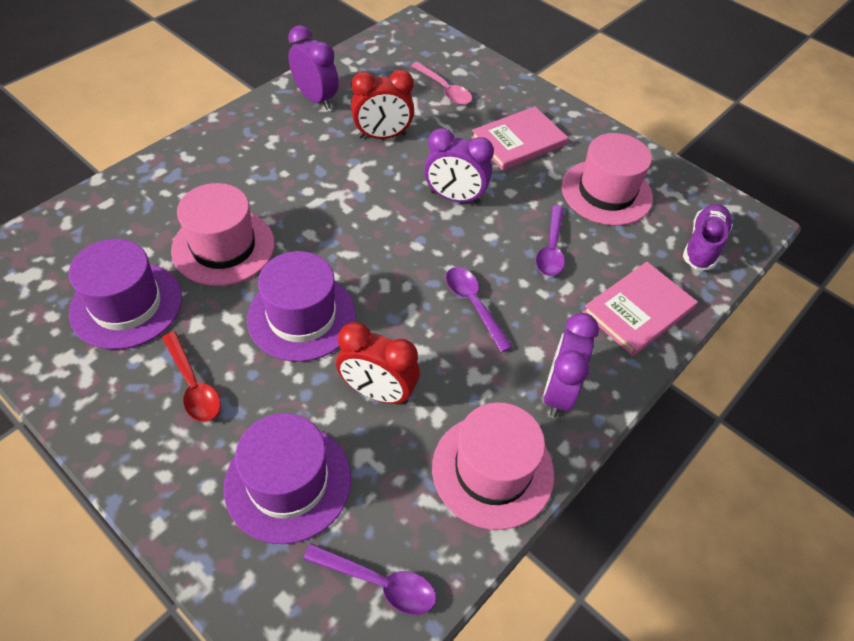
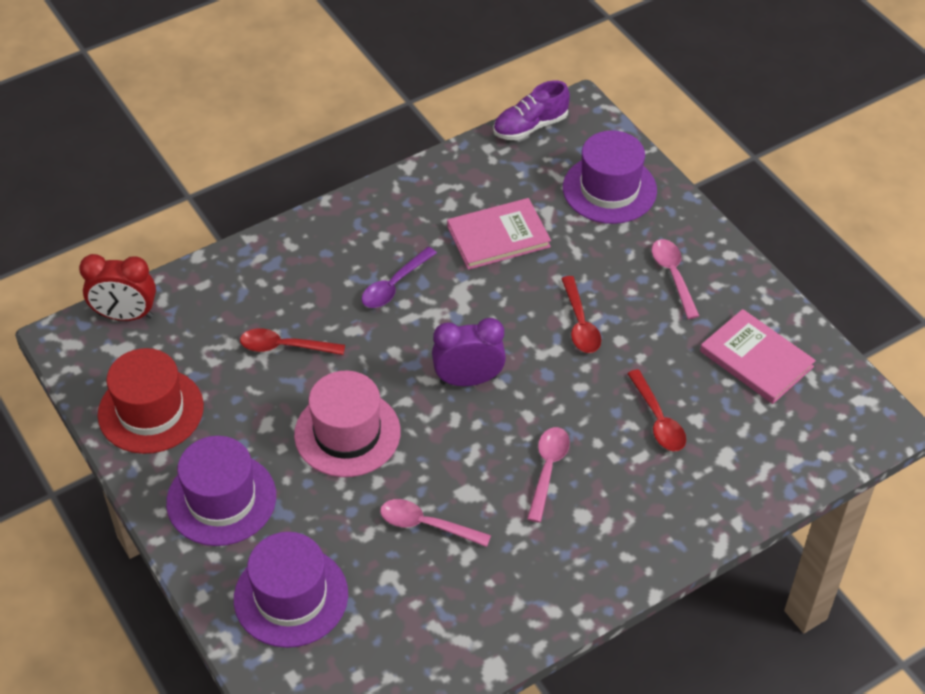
pink hat: 3 -> 1
pink spoon: 1 -> 3
purple clock: 3 -> 1
purple spoon: 3 -> 1
red clock: 2 -> 1
red hat: 0 -> 1
red spoon: 1 -> 3

